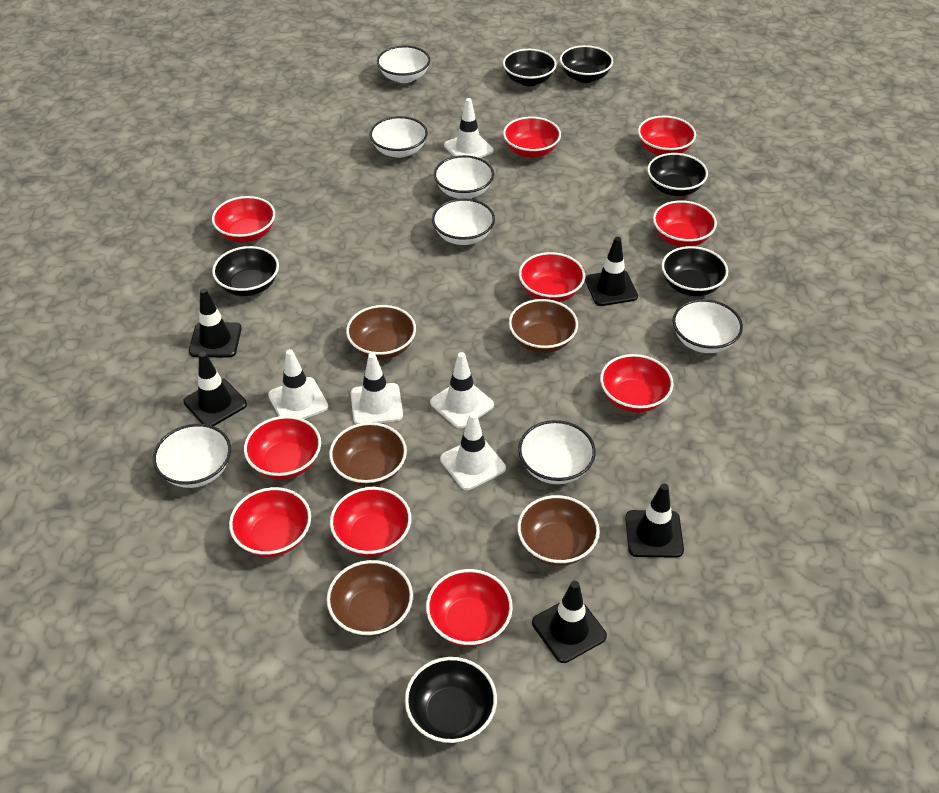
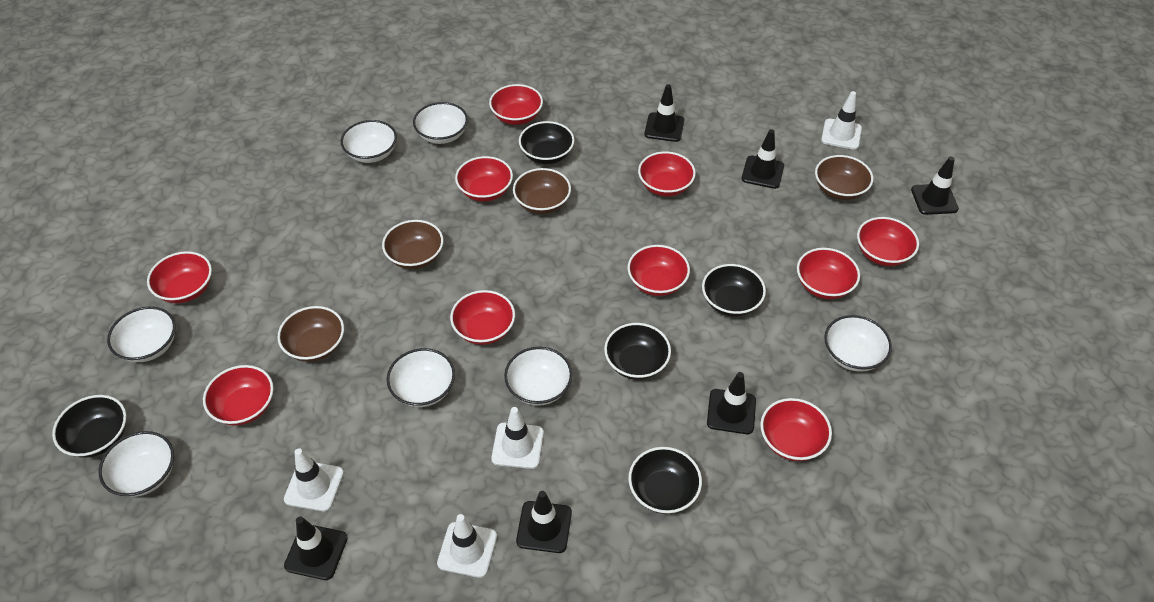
black bowl: 6 -> 5
black traffic cone: 5 -> 6
brown bowl: 5 -> 4
white traffic cone: 5 -> 4

